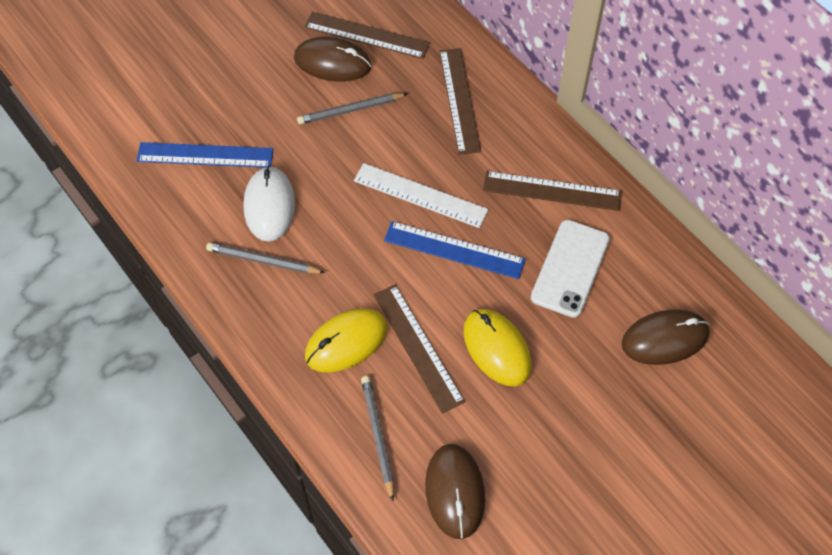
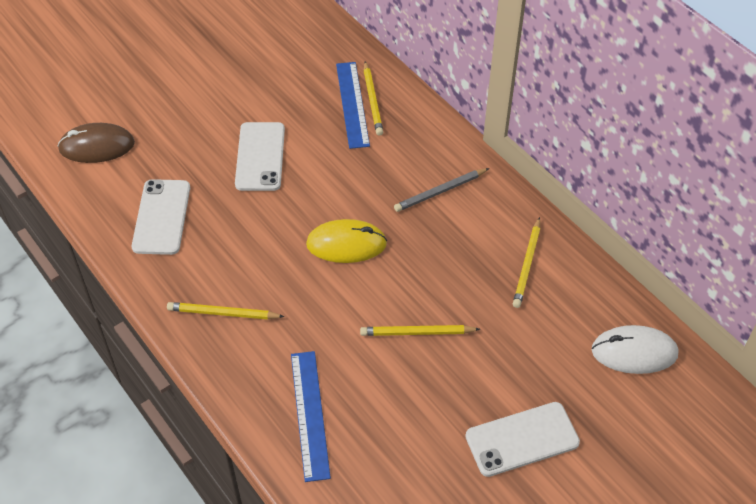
brown mouse: 3 -> 1
brown ruler: 4 -> 0
grey pencil: 3 -> 1
white phone: 1 -> 3
white ruler: 1 -> 0
yellow mouse: 2 -> 1
yellow pencil: 0 -> 4

